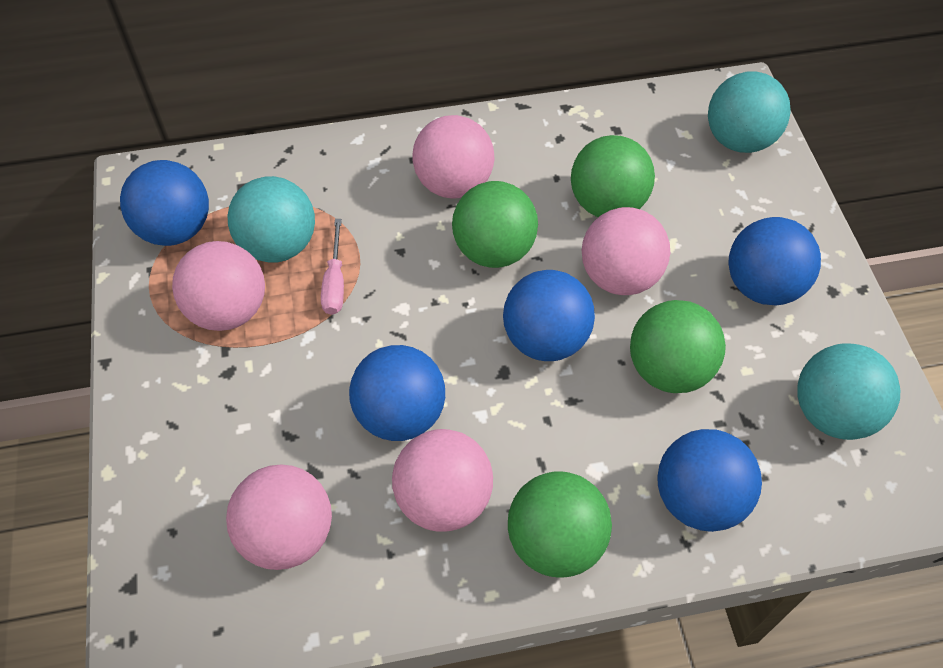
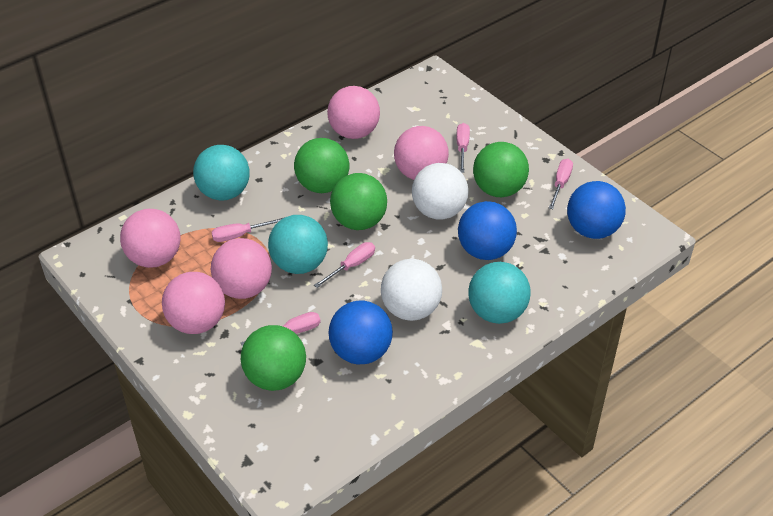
blue ball: 5 -> 3
pink screwdriver: 1 -> 5
white ball: 0 -> 2

